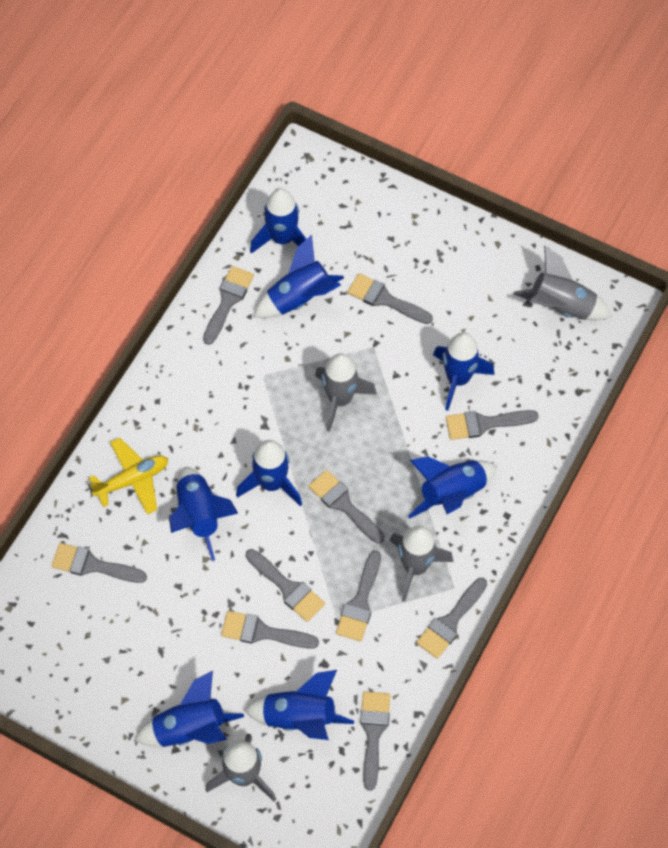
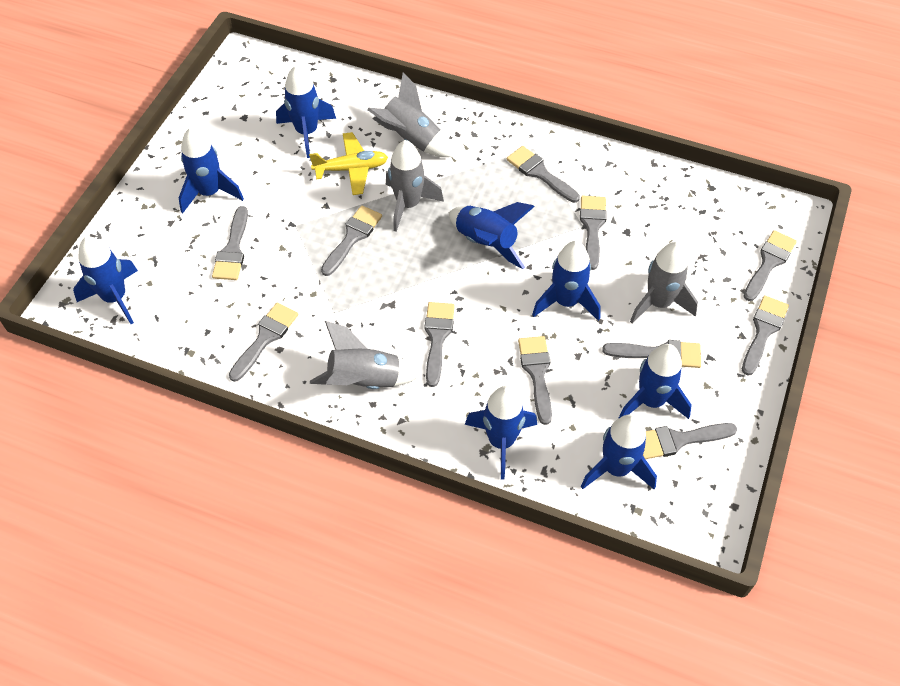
grey brush: 10 -> 11

